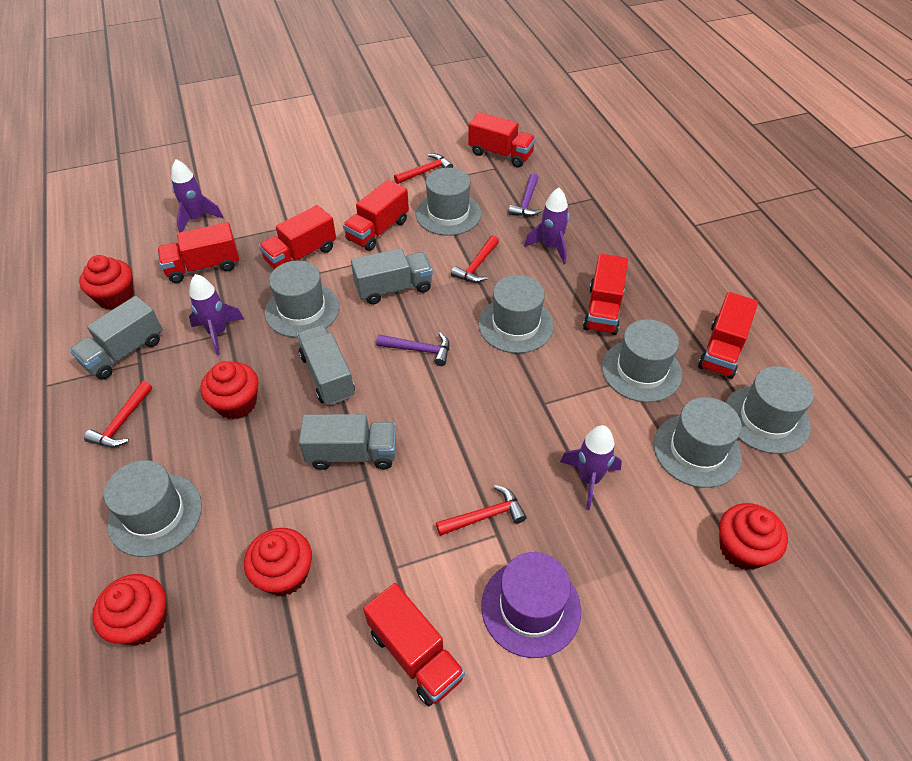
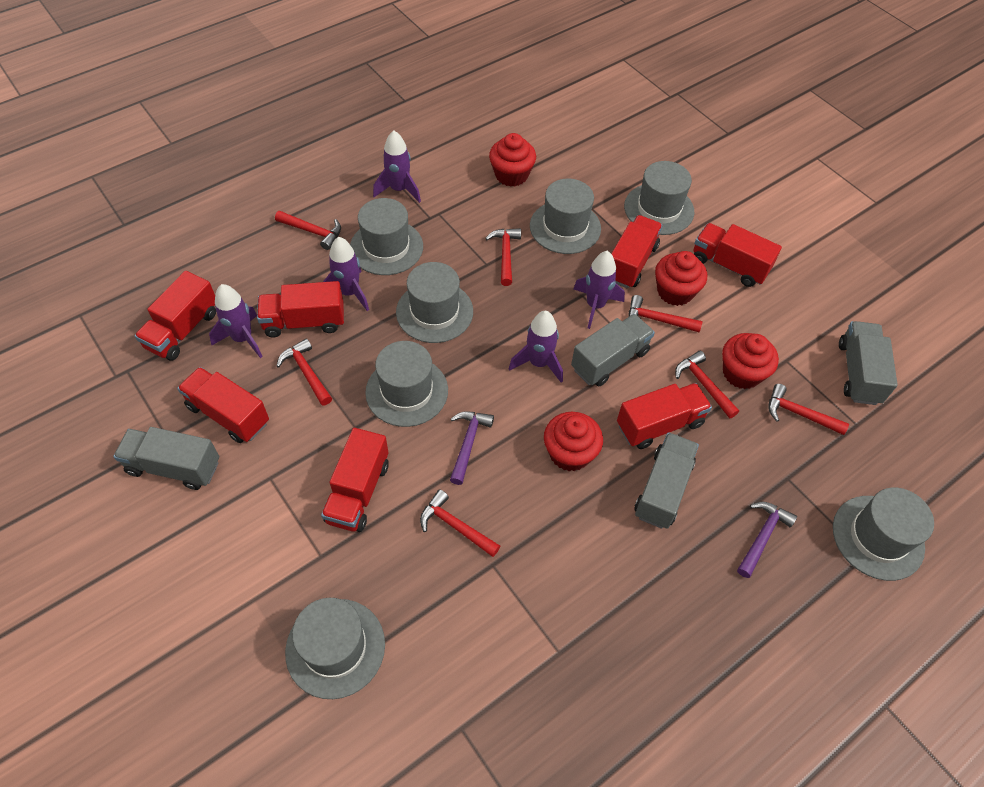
purple hat: 1 -> 0
purple rocket: 4 -> 5
red cupcake: 5 -> 4
red hammer: 4 -> 7

